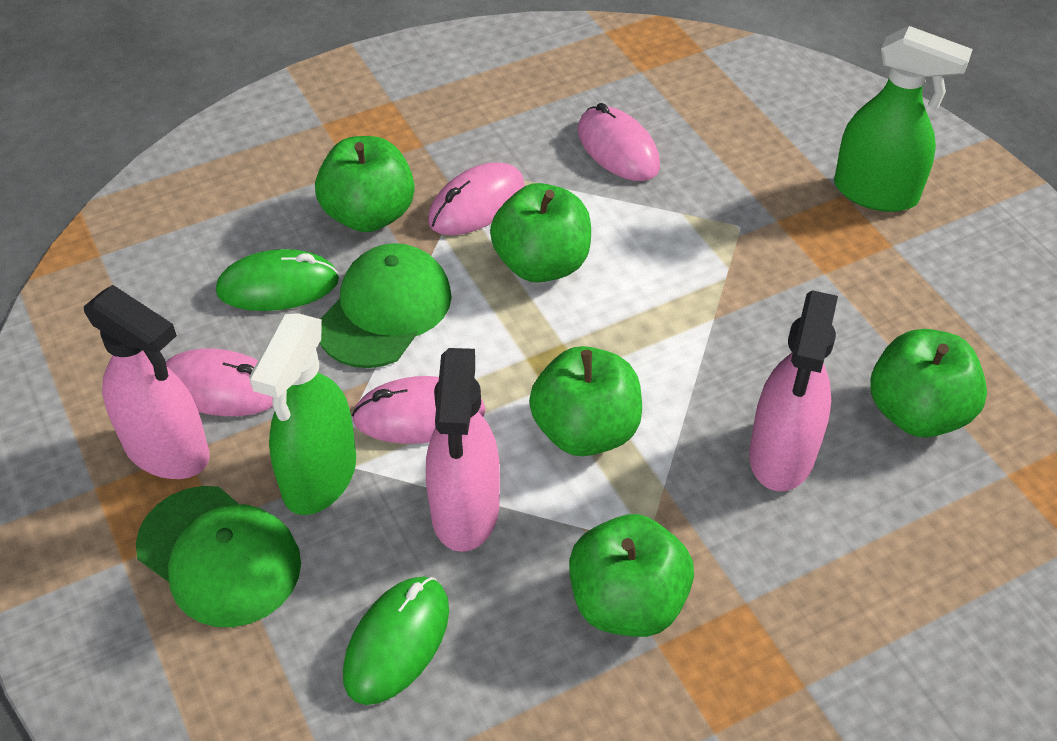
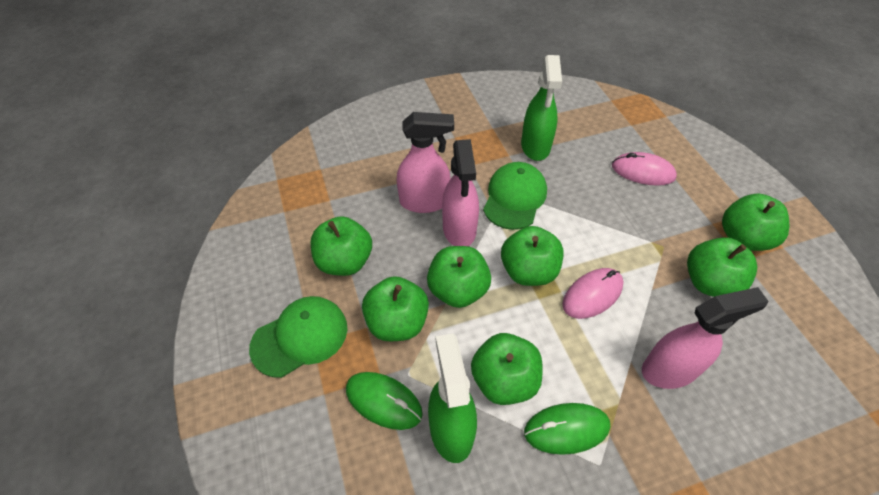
green apple: 5 -> 7
pink mouse: 4 -> 2

